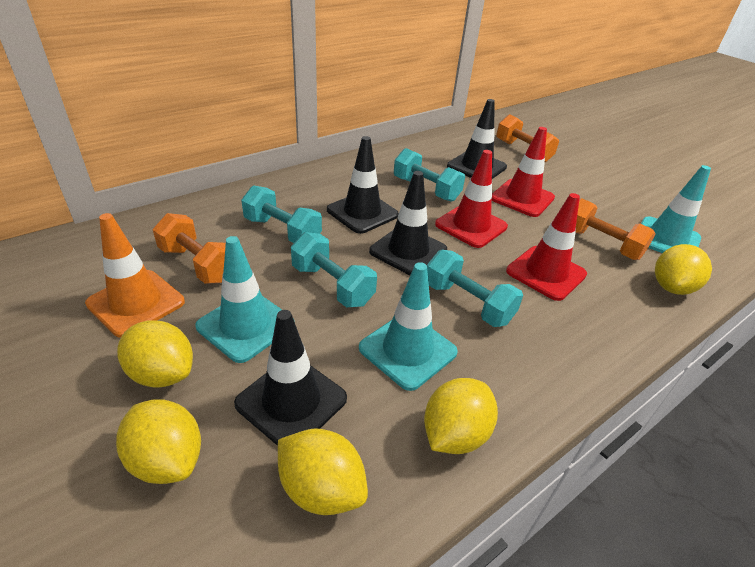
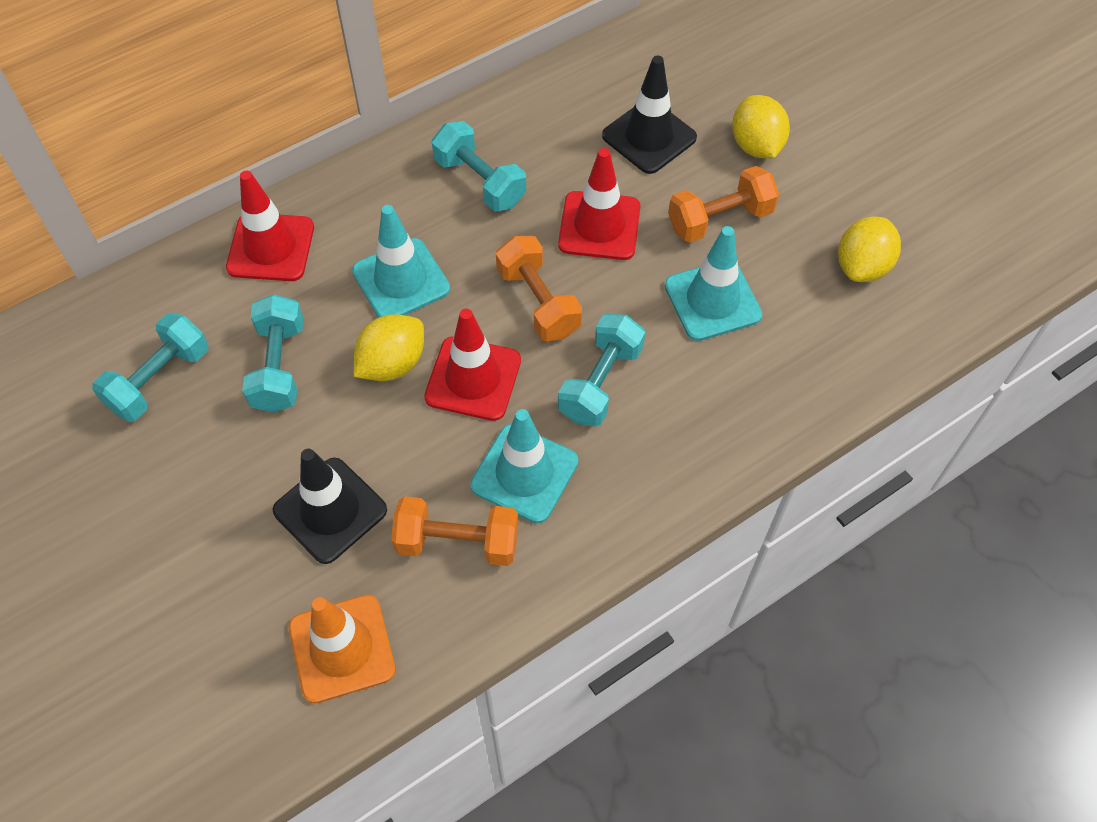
black traffic cone: 4 -> 2
yellow lemon: 5 -> 3

